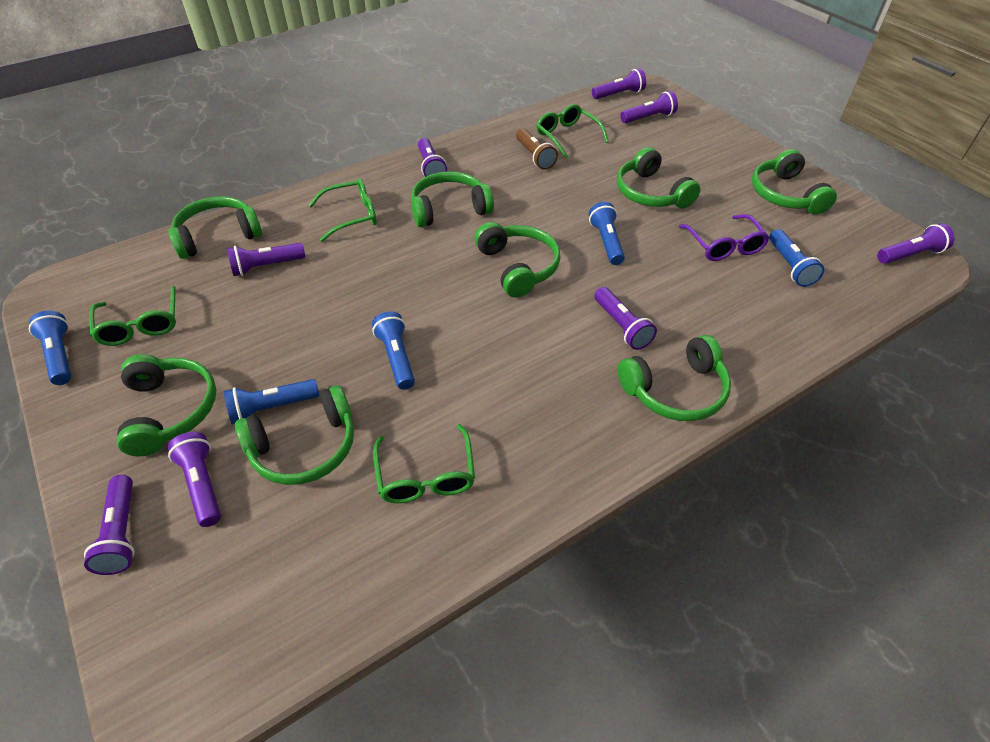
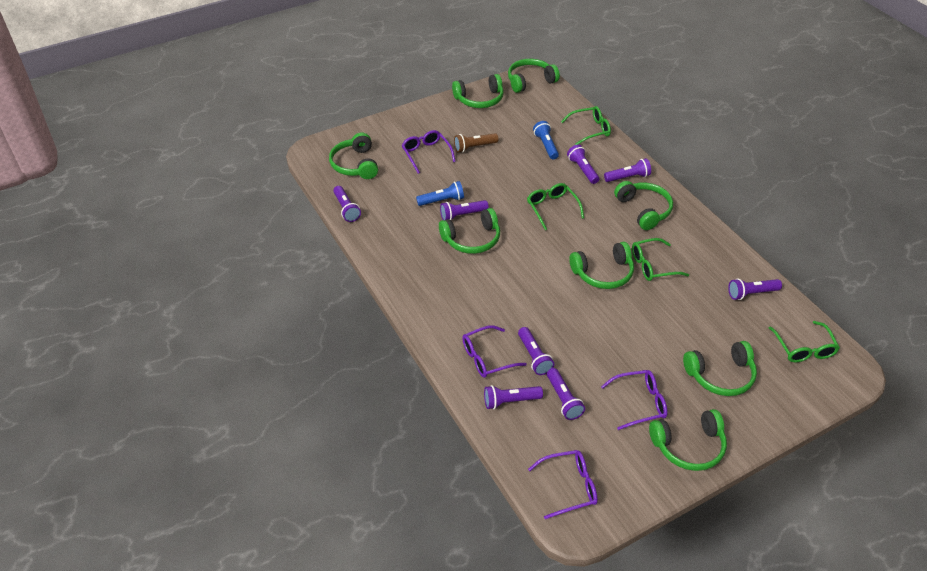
blue flashlight: 5 -> 2
purple glasses: 1 -> 4

